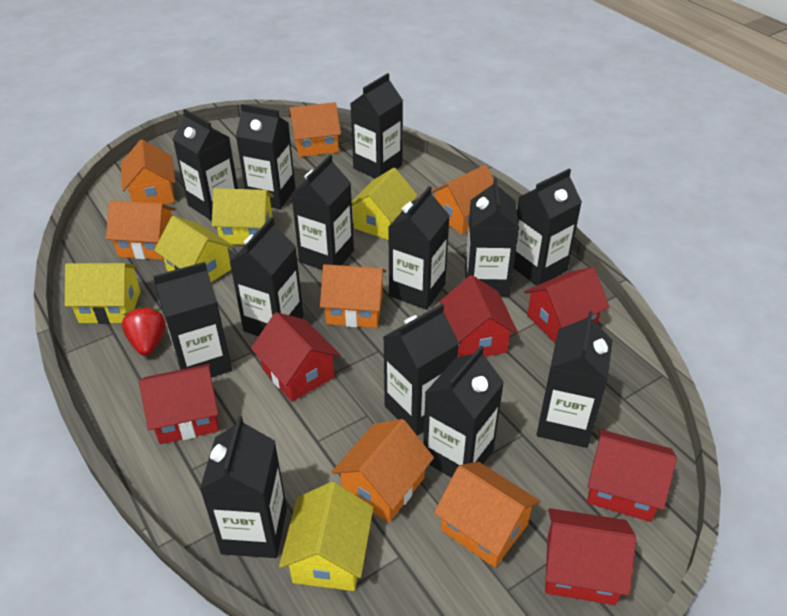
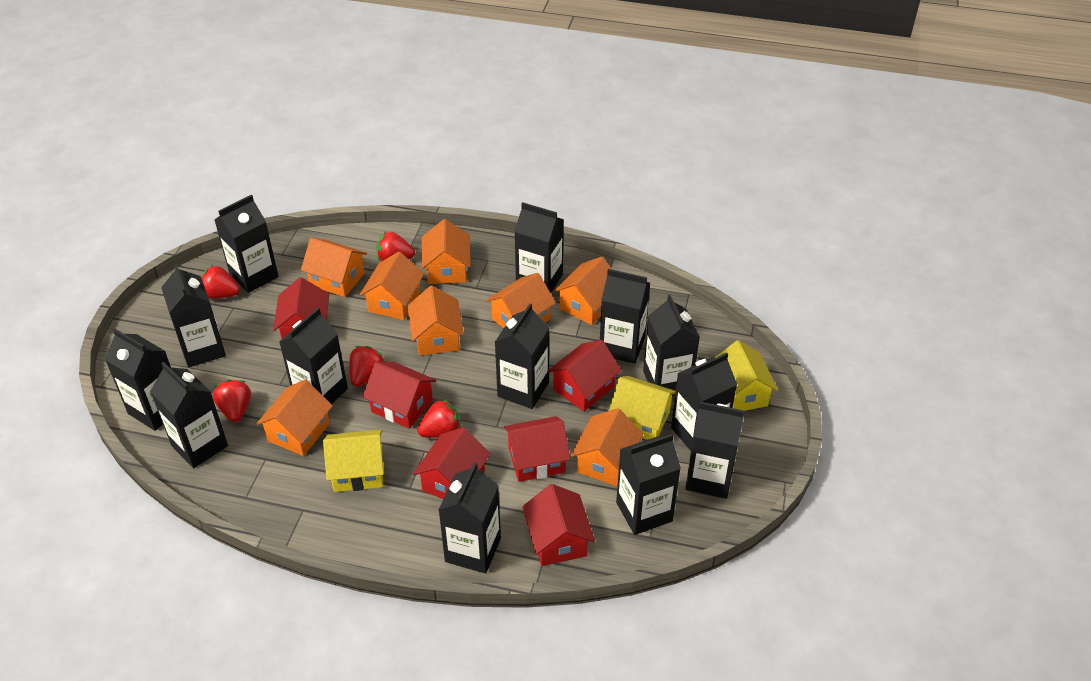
orange house: 7 -> 8
red strawberry: 1 -> 5
yellow house: 5 -> 3

